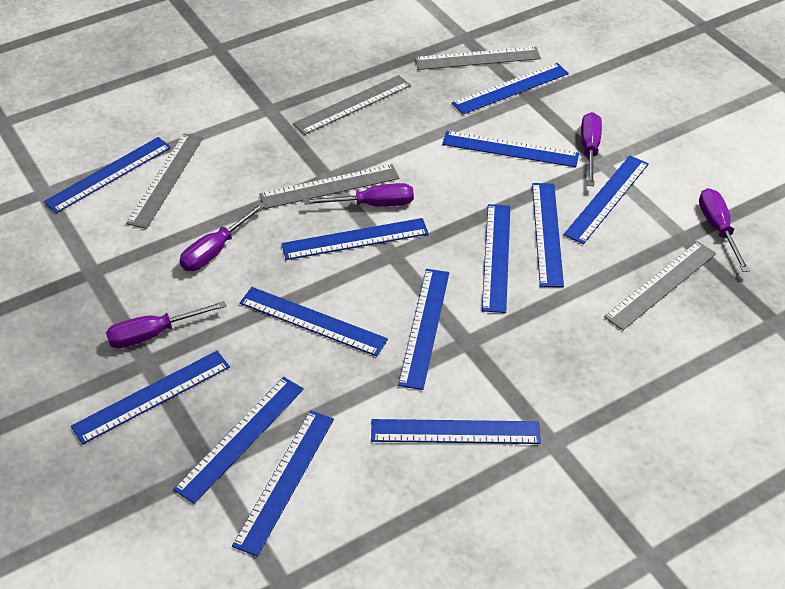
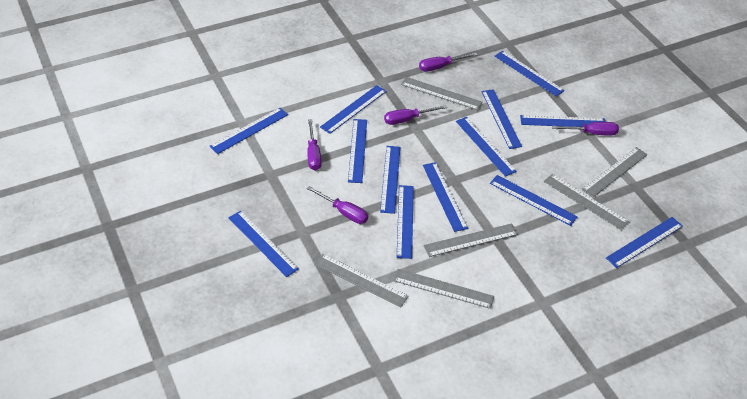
grey ruler: 5 -> 6

